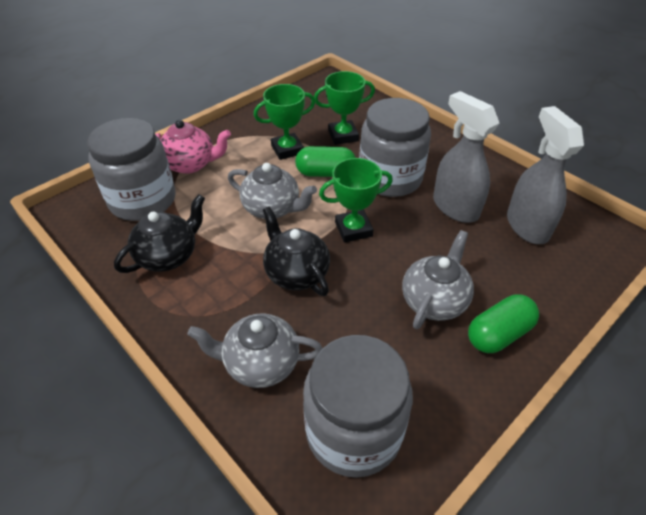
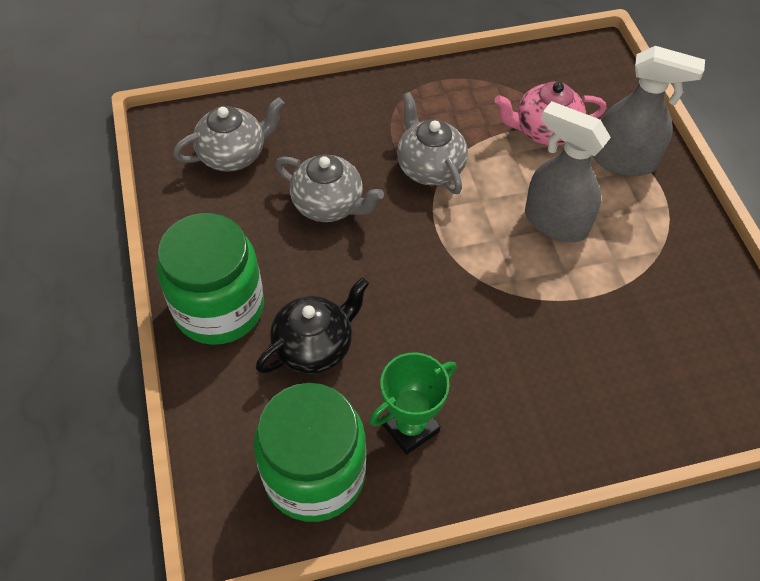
black teapot: 2 -> 1
green capsule: 2 -> 0
green jar: 0 -> 2
green trophy: 3 -> 1
grey jar: 3 -> 0

